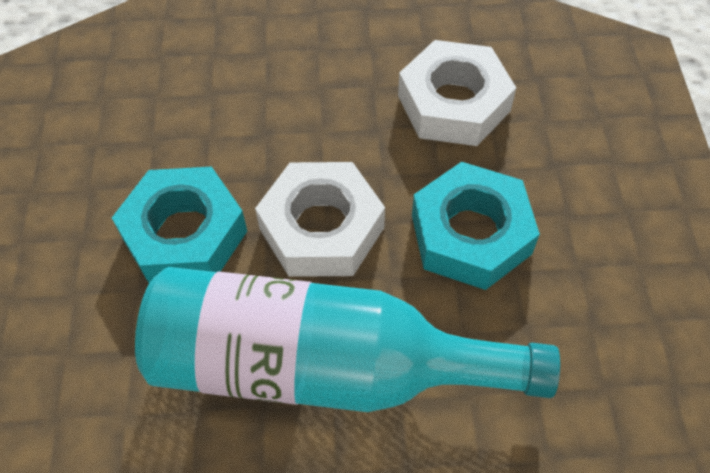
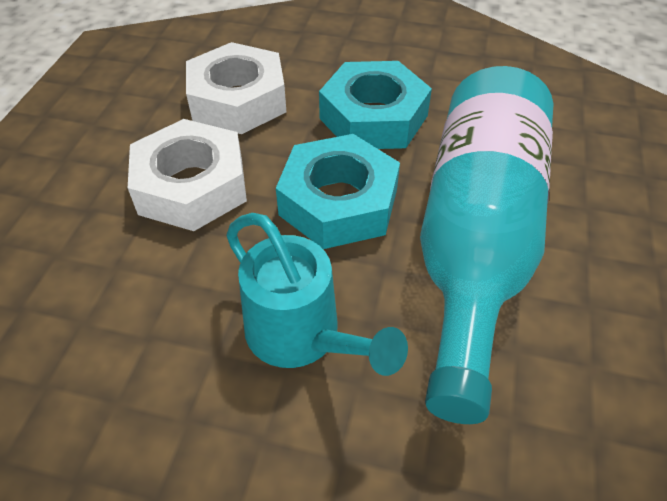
turquoise watering can: 0 -> 1

